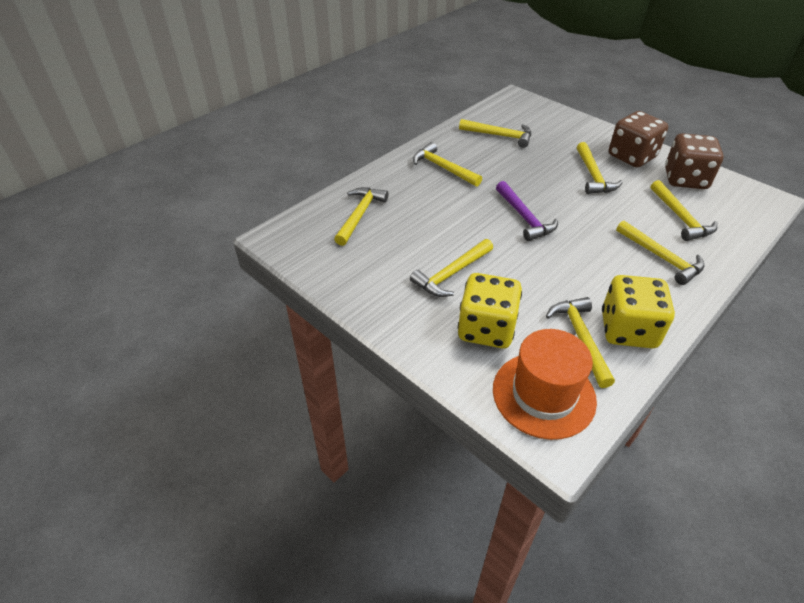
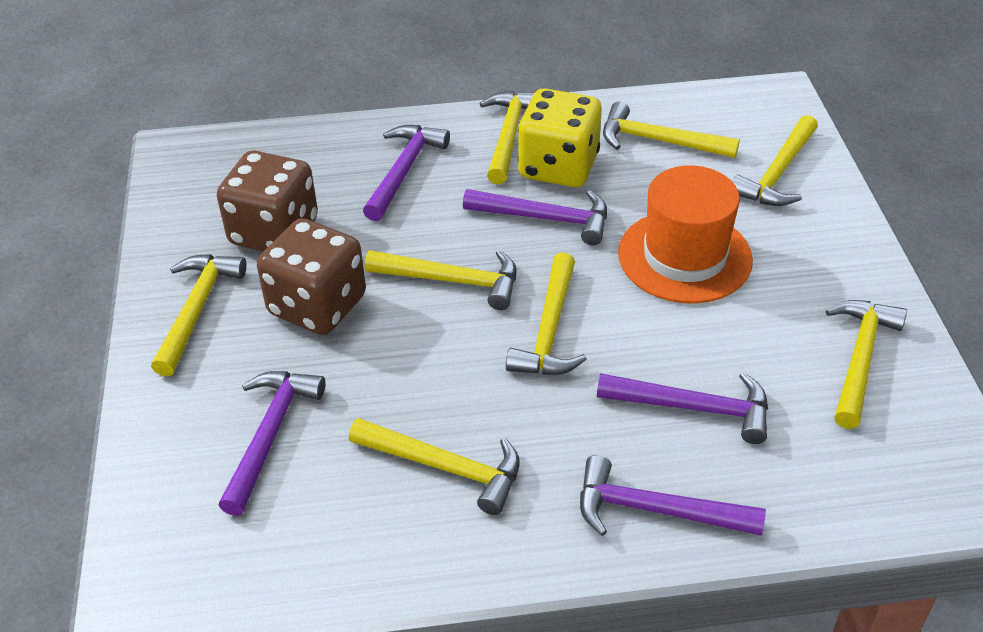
purple hammer: 1 -> 5
yellow dice: 2 -> 1

